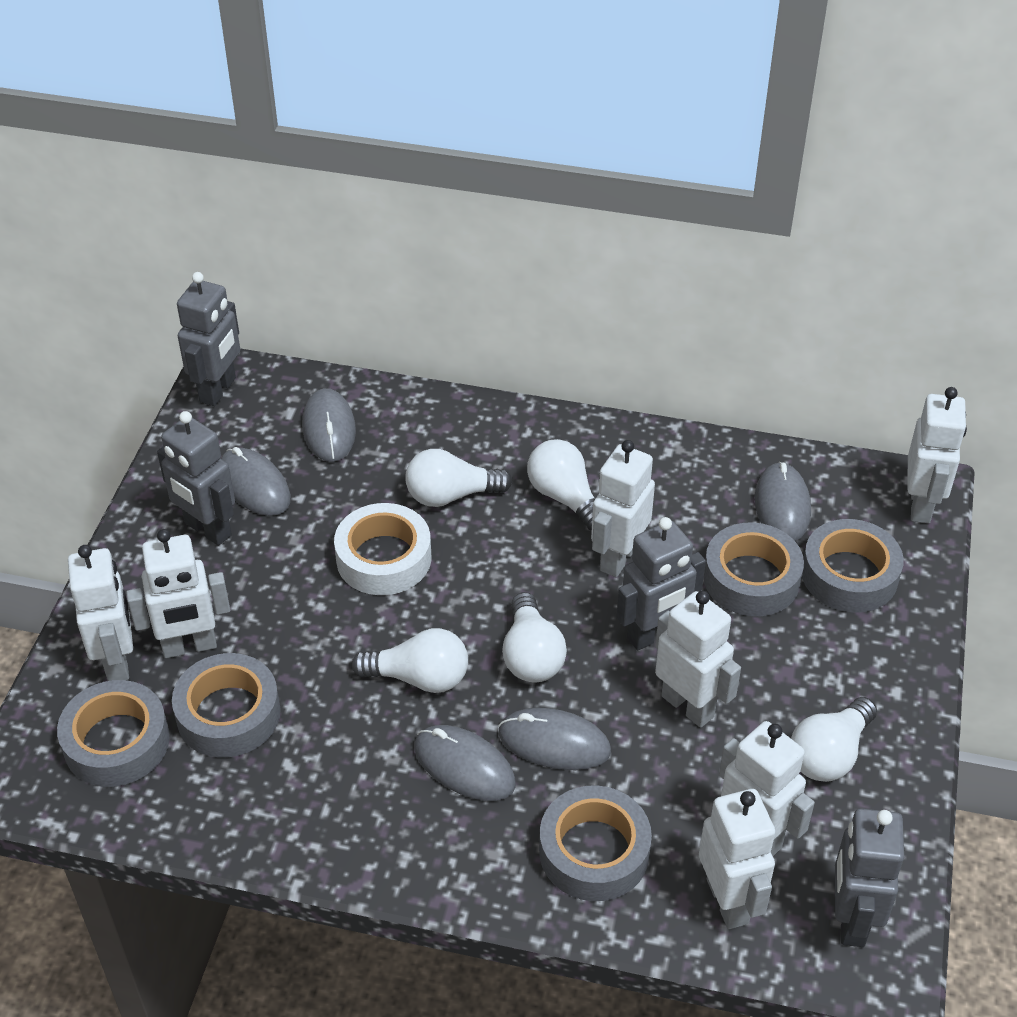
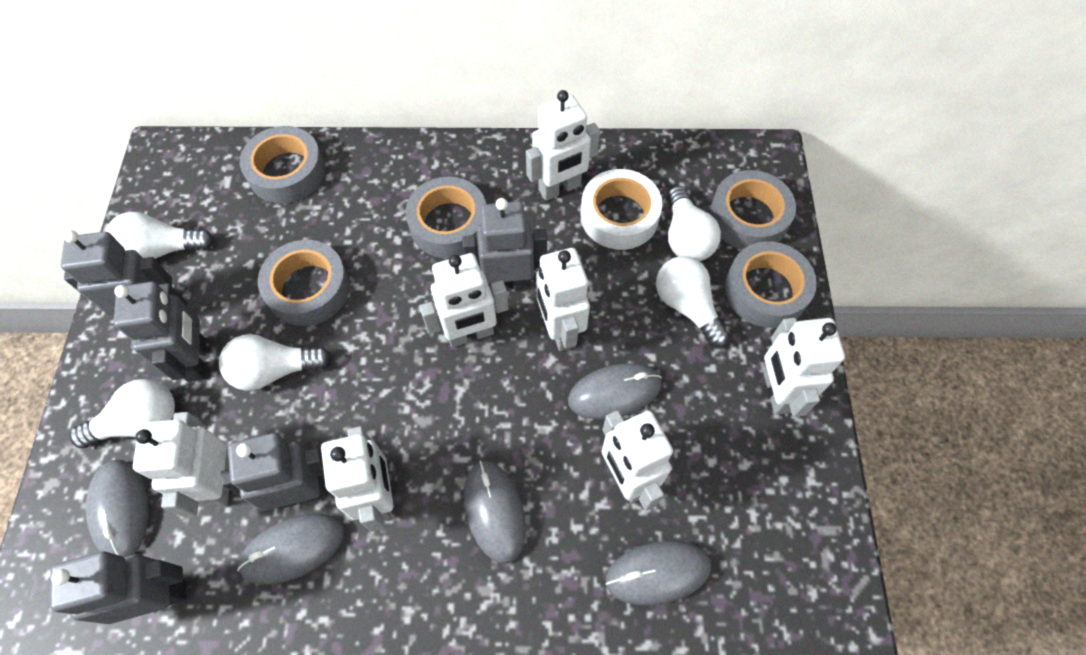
grey robot: 4 -> 5

